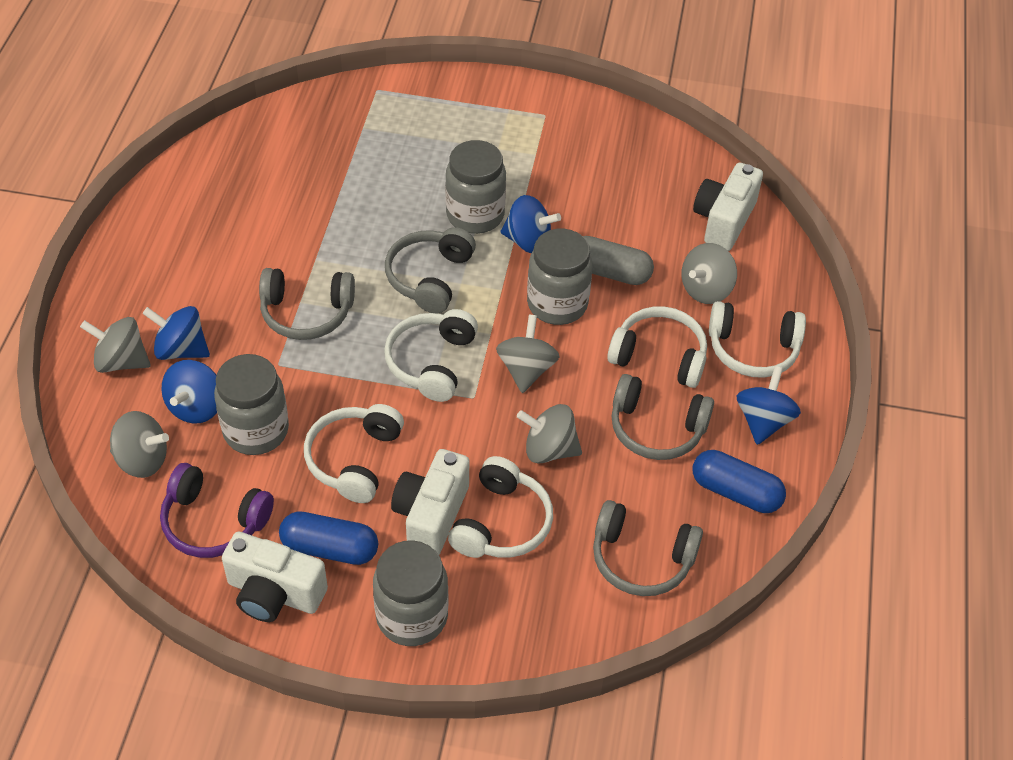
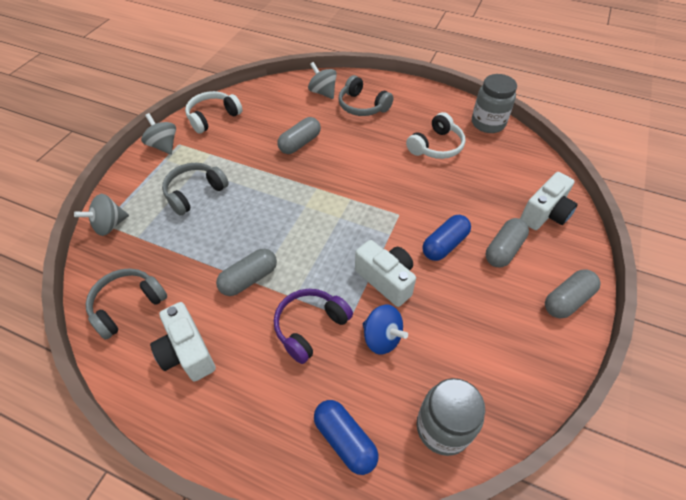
blue spinning top: 4 -> 1
grey capsule: 1 -> 4
grey headphones: 4 -> 3
grey jar: 4 -> 2
grey spinning top: 5 -> 3
white headphones: 5 -> 2

